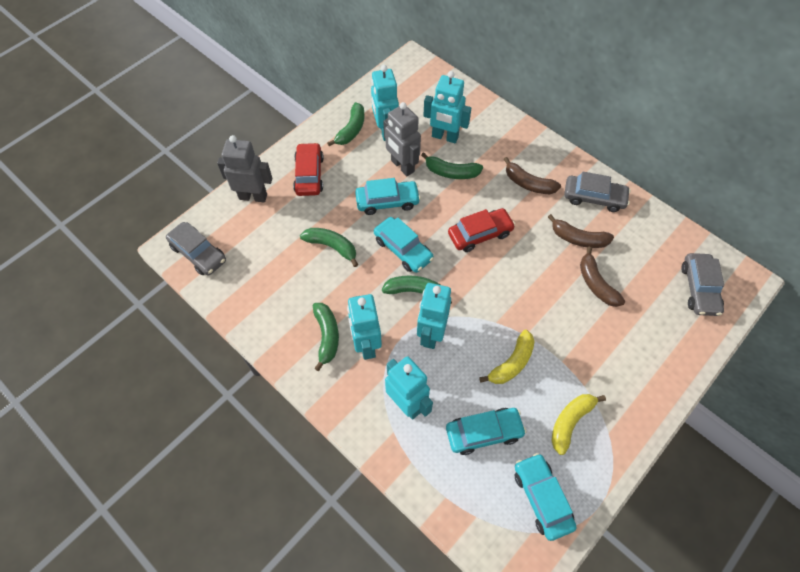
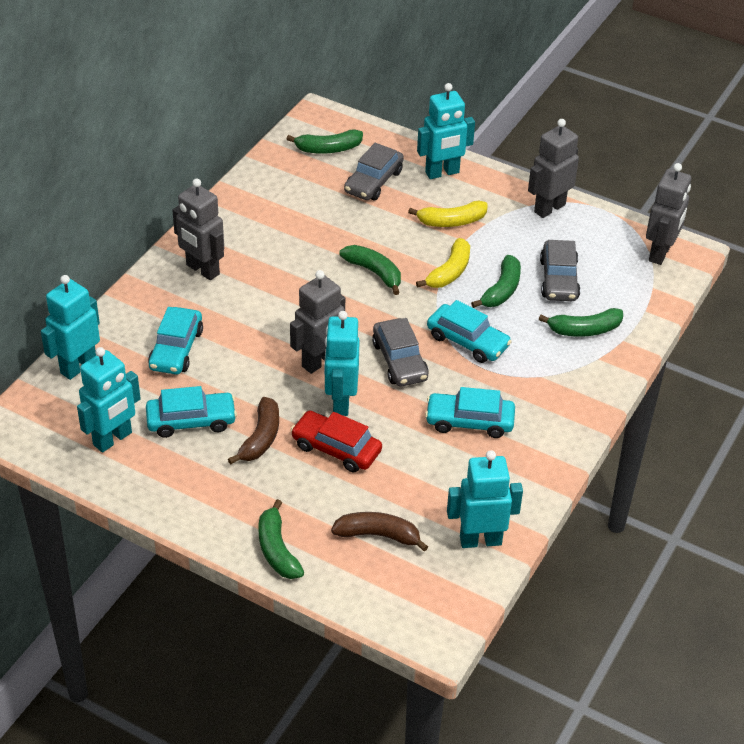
brown banana: 3 -> 2
grey robot: 2 -> 4
red car: 2 -> 1

